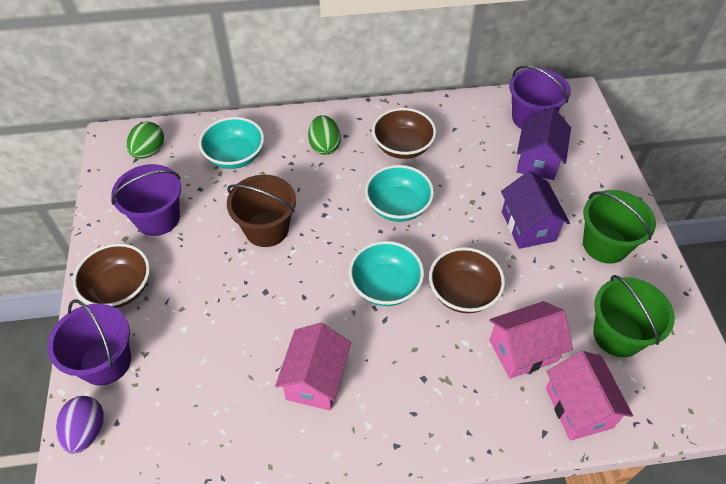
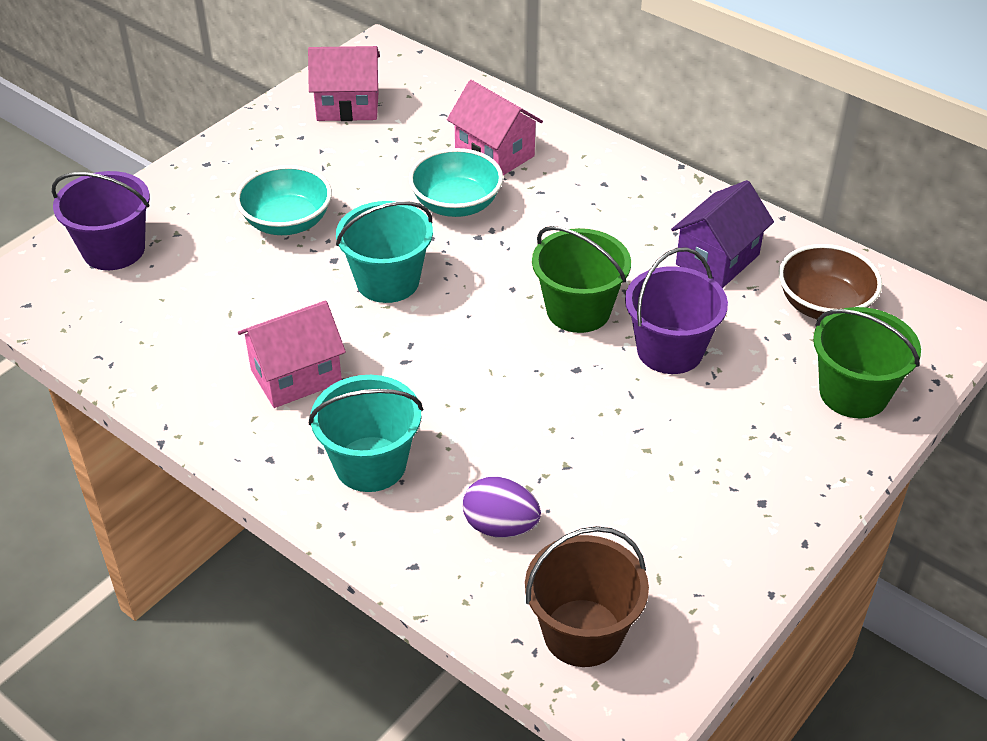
brown bowl: 3 -> 1
green egg: 2 -> 0
purple bucket: 3 -> 2
purple house: 2 -> 1
turquoise bowl: 3 -> 2
turquoise bucket: 0 -> 2

